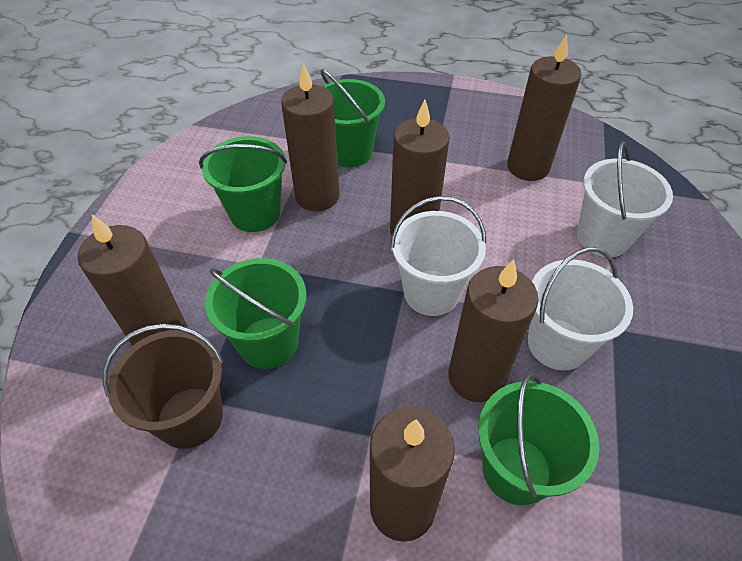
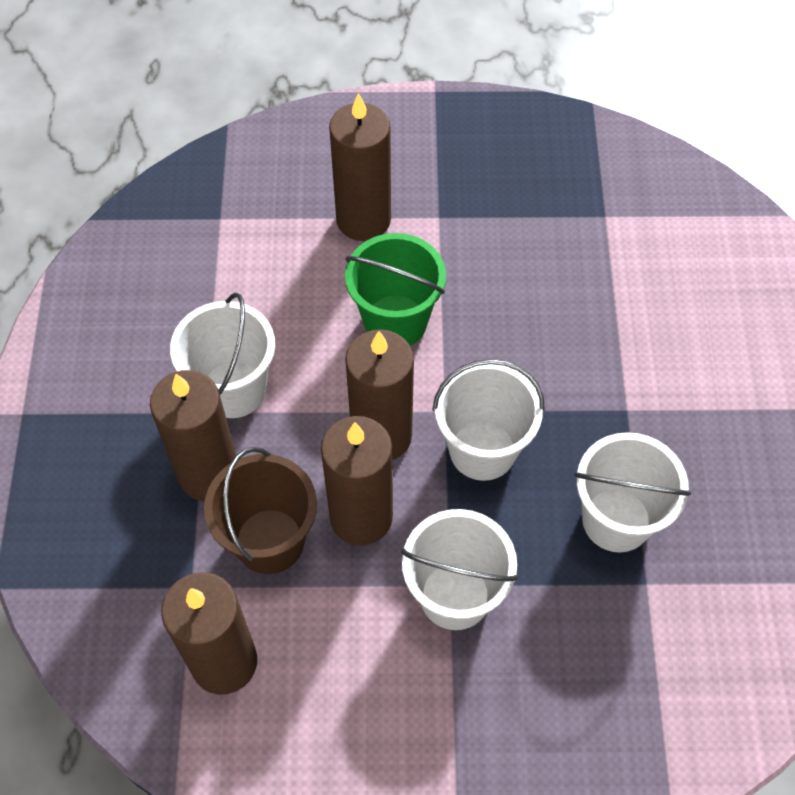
brown candle: 6 -> 5
green bucket: 4 -> 1
white bucket: 3 -> 4

